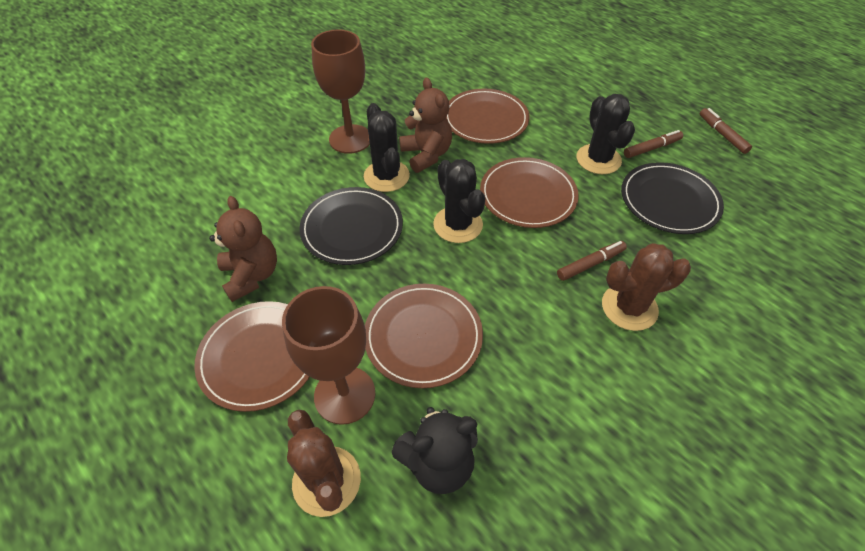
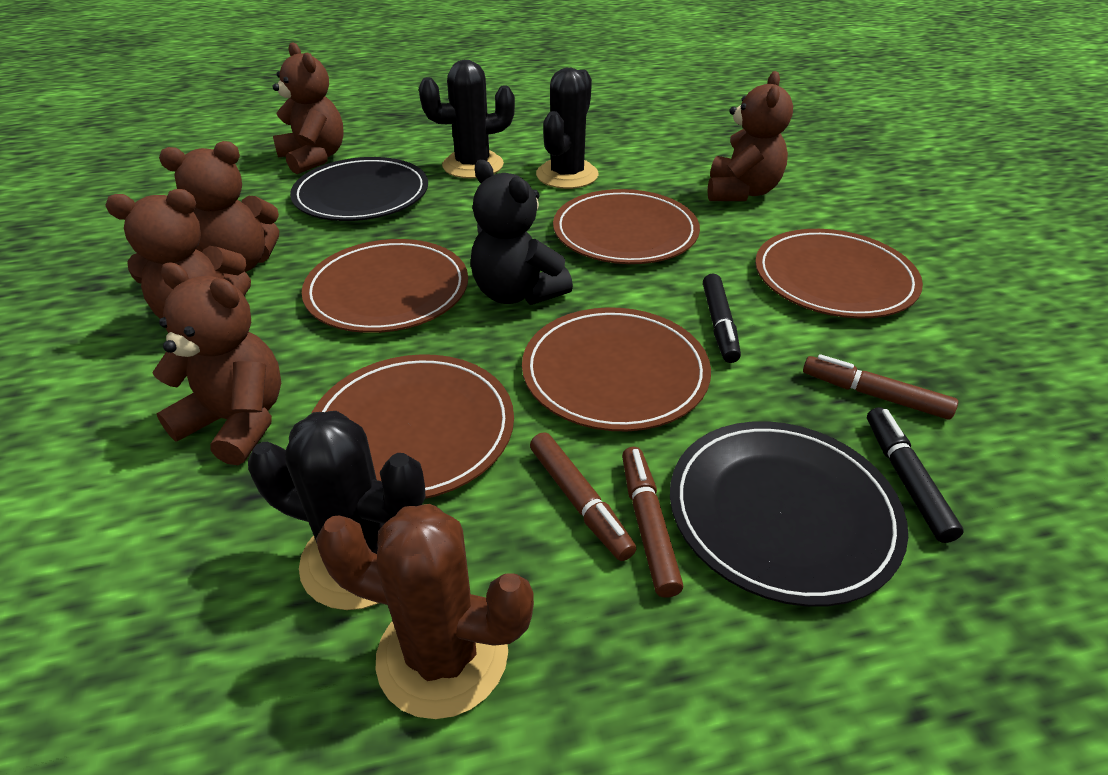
black marker: 0 -> 2
brown cactus: 2 -> 1
brown goblet: 2 -> 0
brown plate: 4 -> 5
brown teddy bear: 2 -> 5

